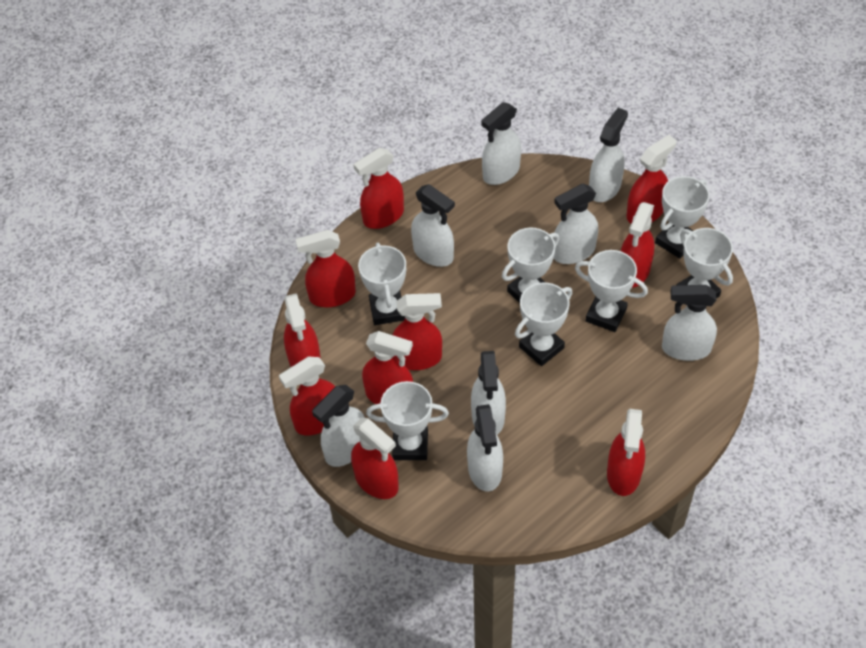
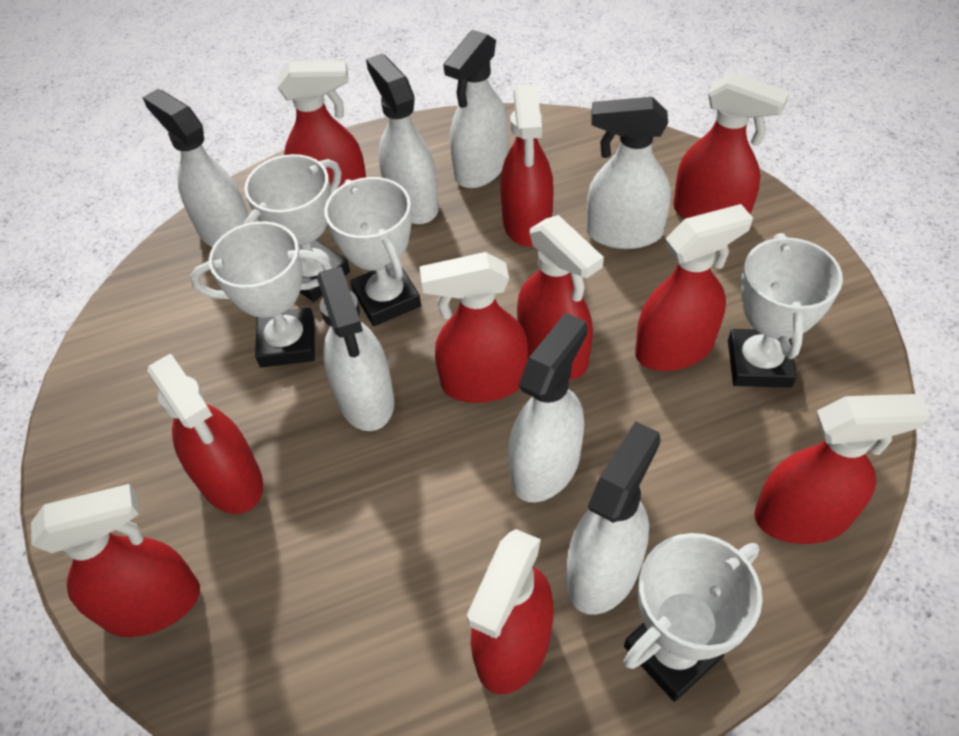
white spray bottle: 8 -> 7
white trophy: 7 -> 5

